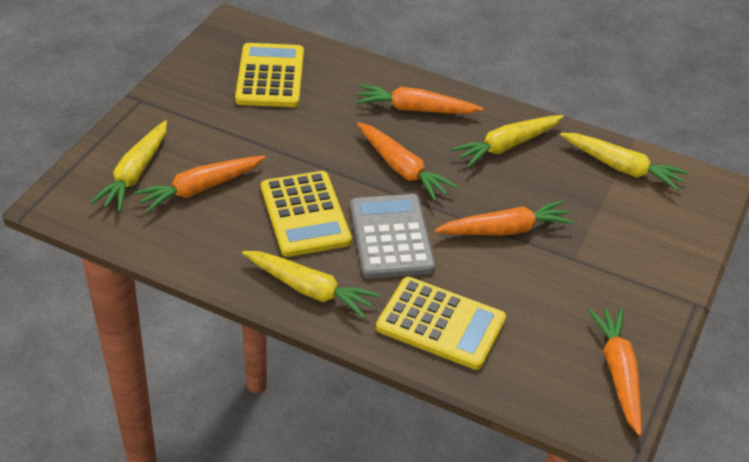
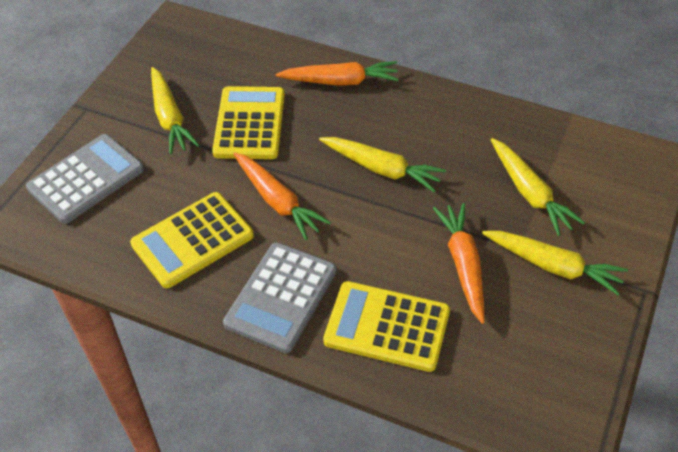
grey calculator: 1 -> 2
orange carrot: 5 -> 3

